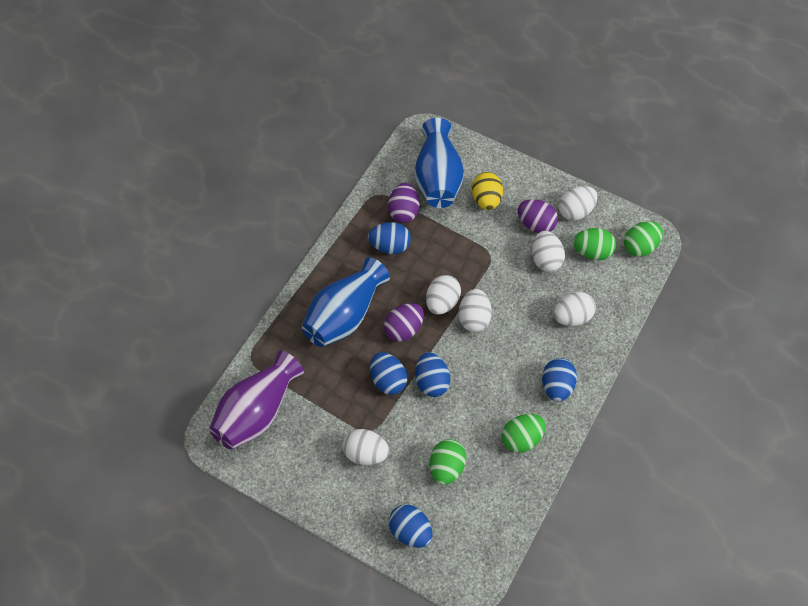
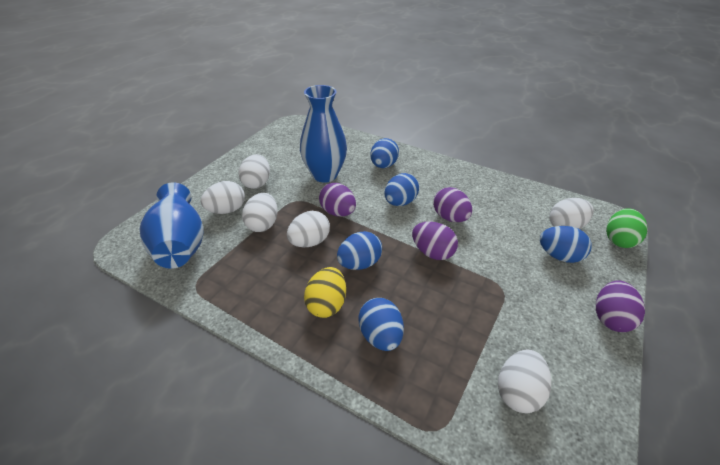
green egg: 4 -> 1
purple egg: 3 -> 4
purple vase: 1 -> 0

